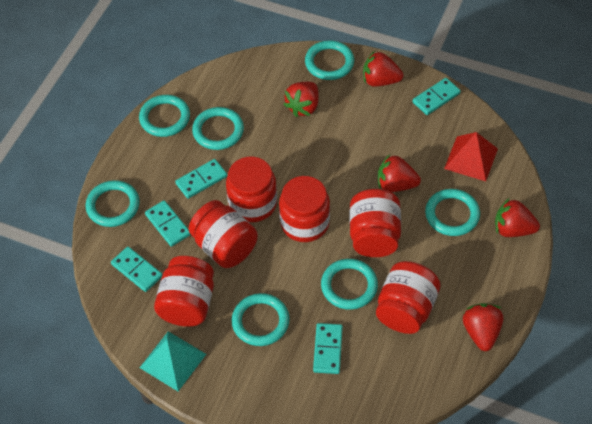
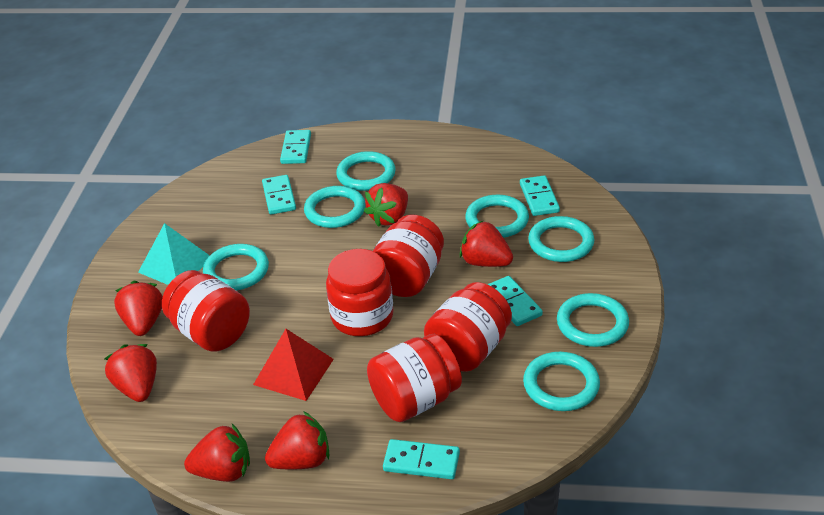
red jar: 6 -> 5
red strawberry: 5 -> 6

